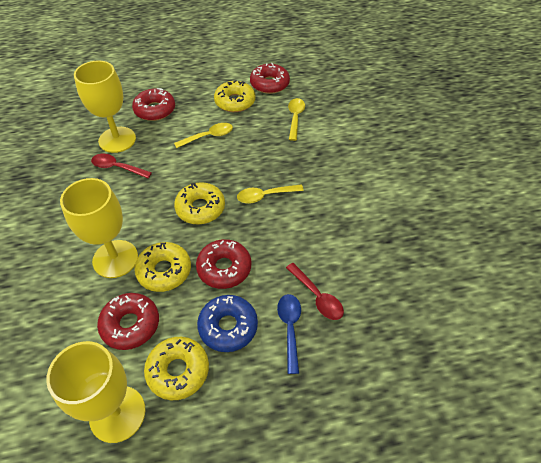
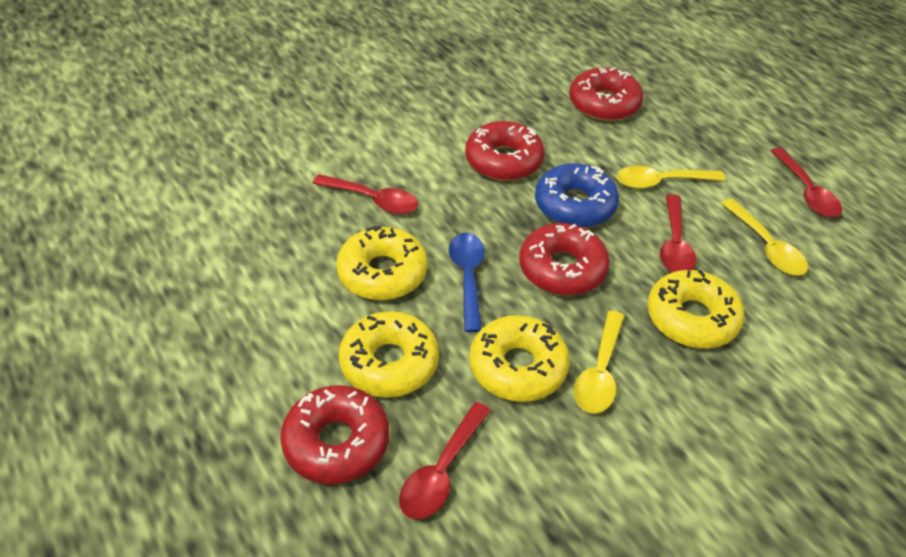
red spoon: 2 -> 4
yellow goblet: 3 -> 0

